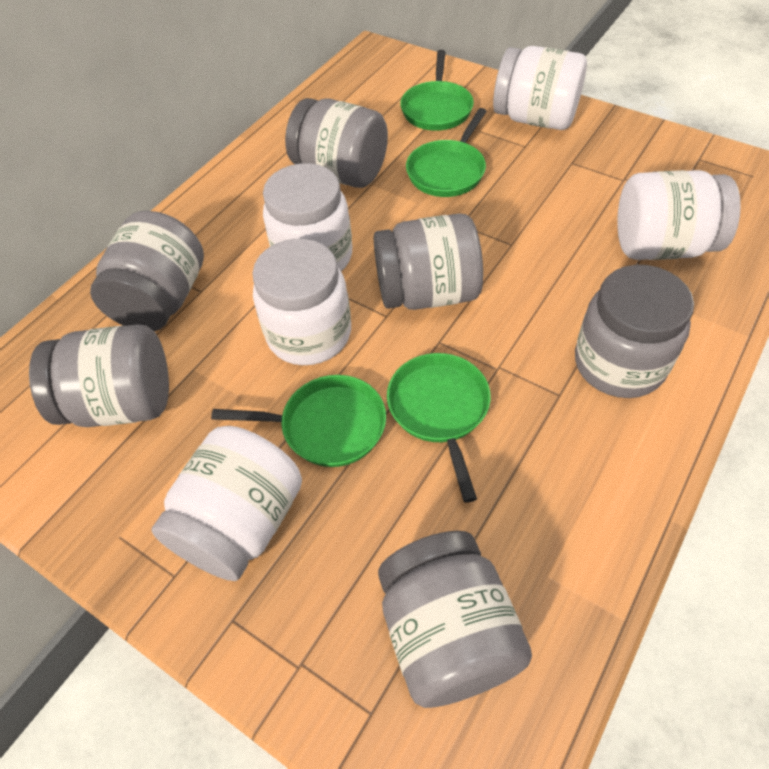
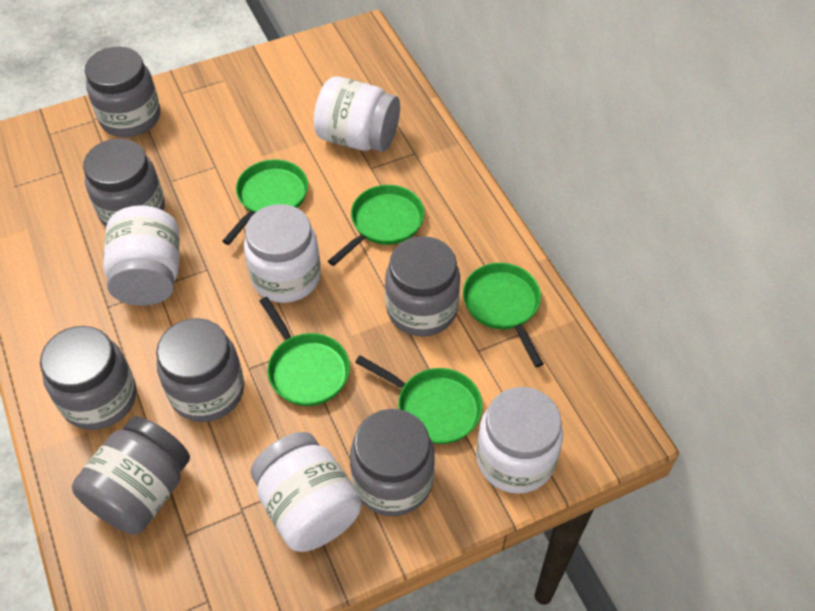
green pan: 4 -> 5
grey jar: 6 -> 7

